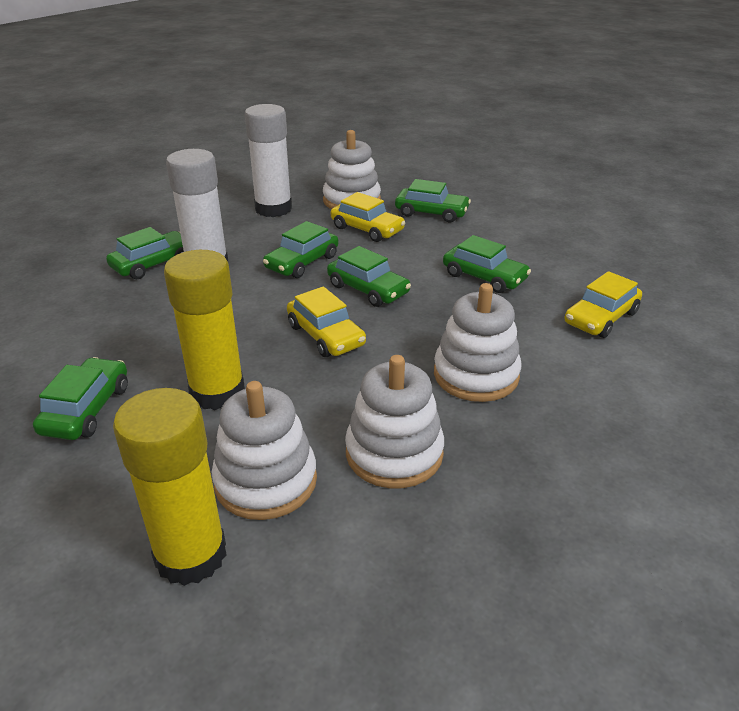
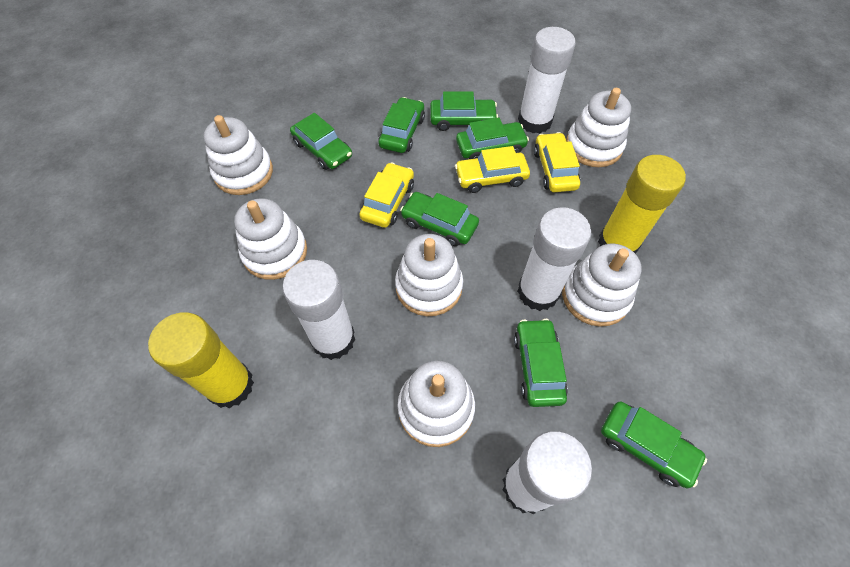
green car: 6 -> 7
white glue stick: 2 -> 4
white stacking toy: 4 -> 6

